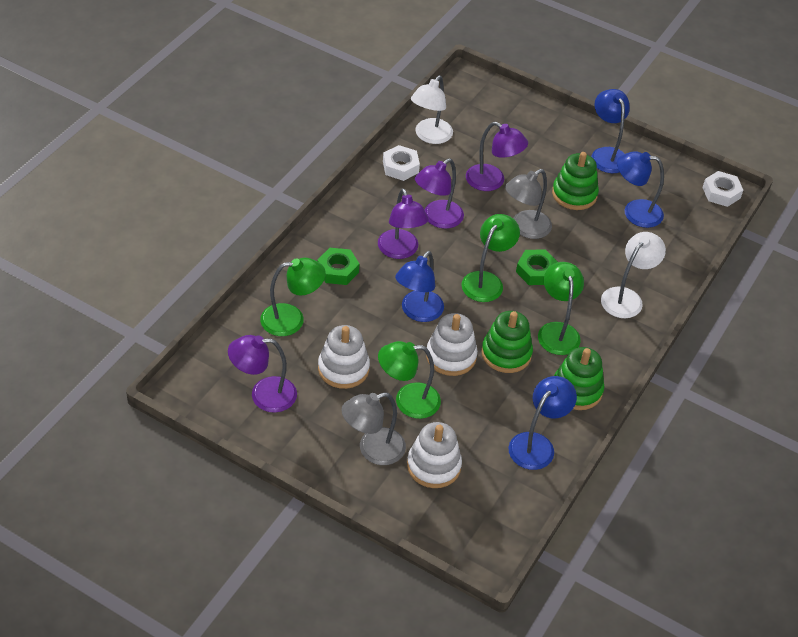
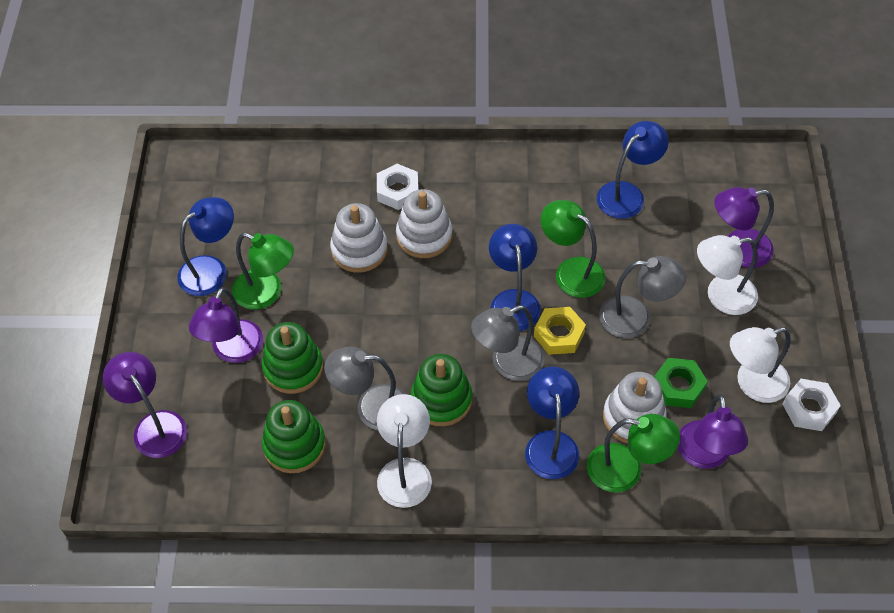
green lamp: 4 -> 3
green nut: 2 -> 1
grey lamp: 2 -> 3
white lamp: 2 -> 3
yellow nut: 0 -> 1

